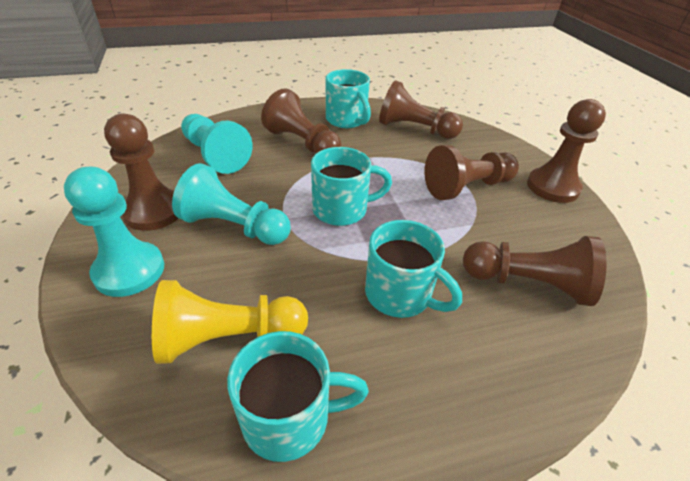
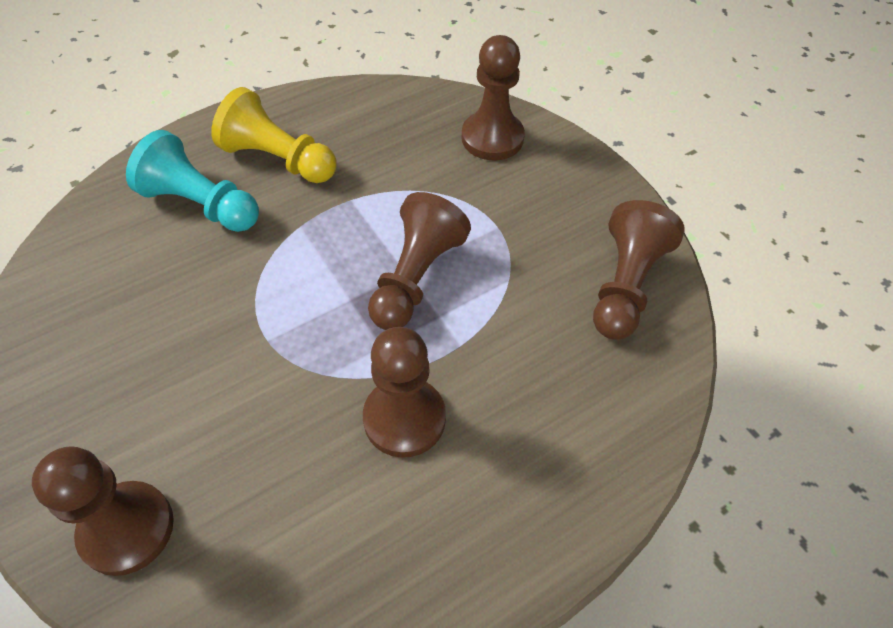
brown pawn: 6 -> 5
turquoise mug: 4 -> 0
turquoise pawn: 3 -> 1

